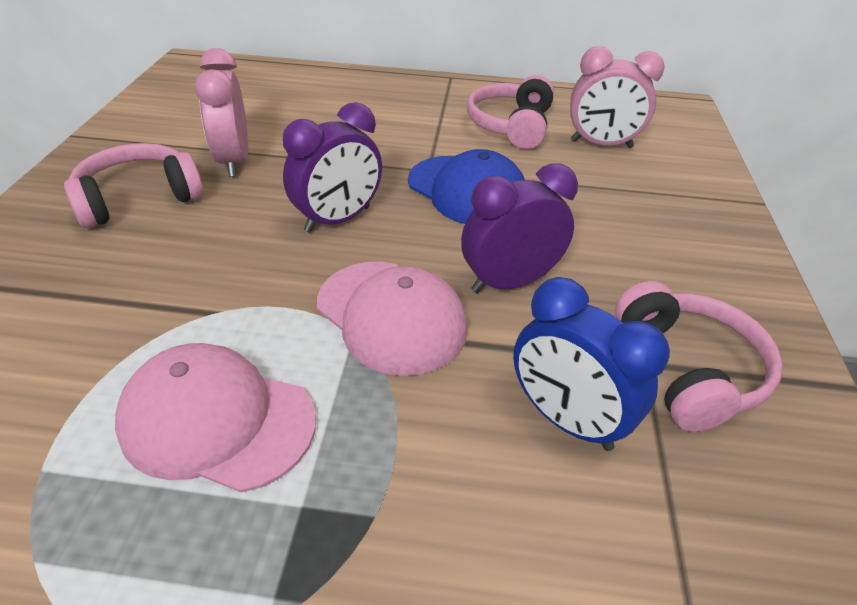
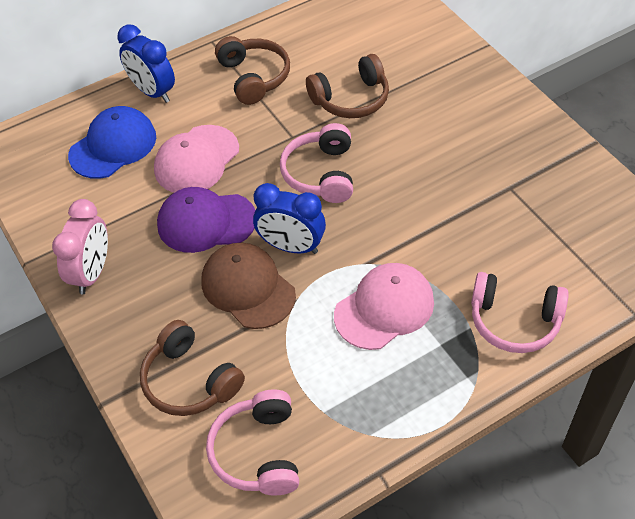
blue clock: 1 -> 2
brown cap: 0 -> 1
brown headphones: 0 -> 3
pink clock: 2 -> 1
purple cap: 0 -> 1
purple clock: 2 -> 0

